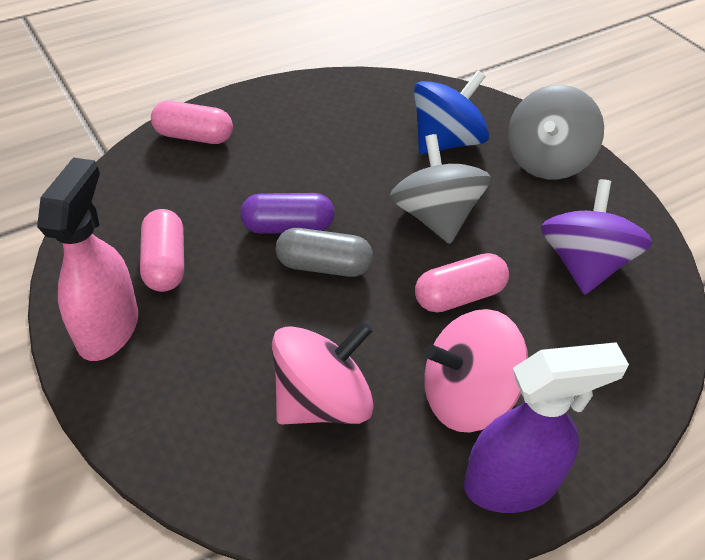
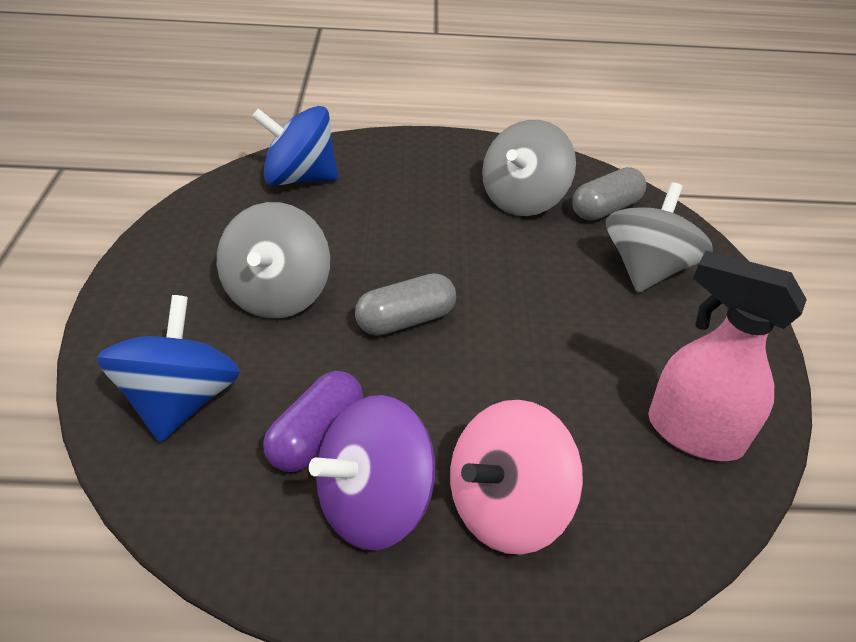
blue spinning top: 1 -> 2
grey capsule: 1 -> 2
grey spinning top: 2 -> 3
pink capsule: 3 -> 0
pink spinning top: 2 -> 1
purple spray bottle: 1 -> 0

